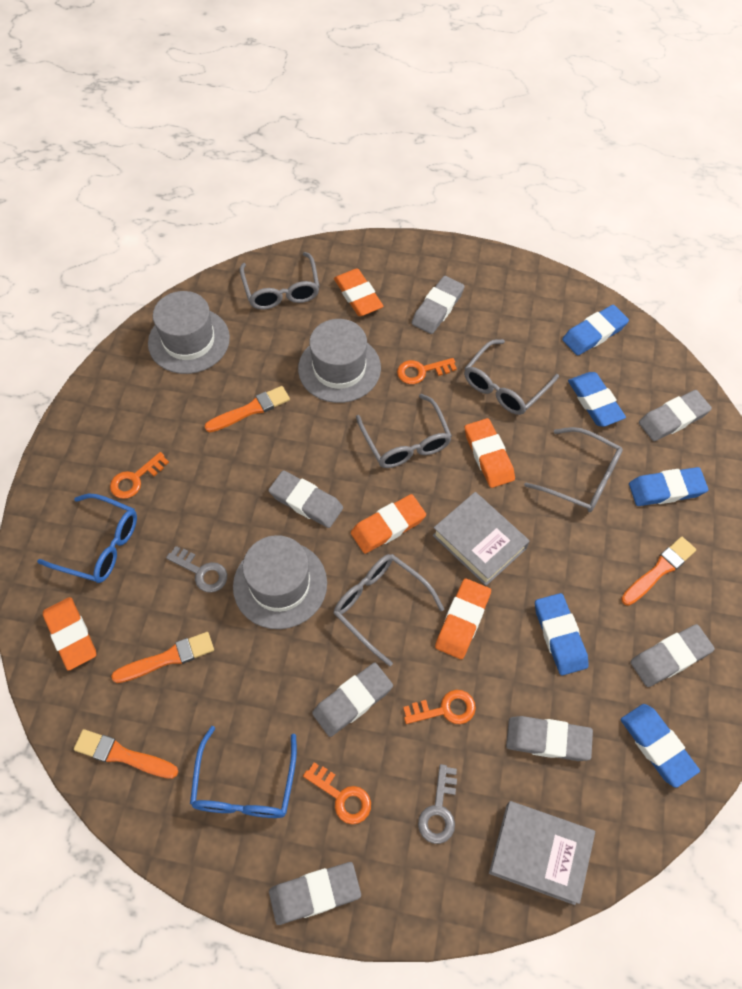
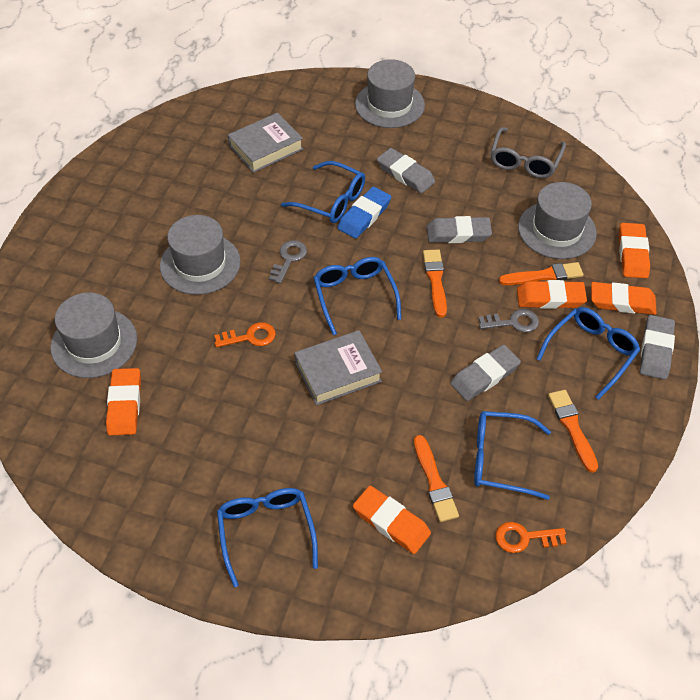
blue eraser: 5 -> 1
blue glasses: 2 -> 5
grey eraser: 7 -> 4
grey glasses: 5 -> 1
grey hat: 3 -> 4
orange key: 4 -> 2

